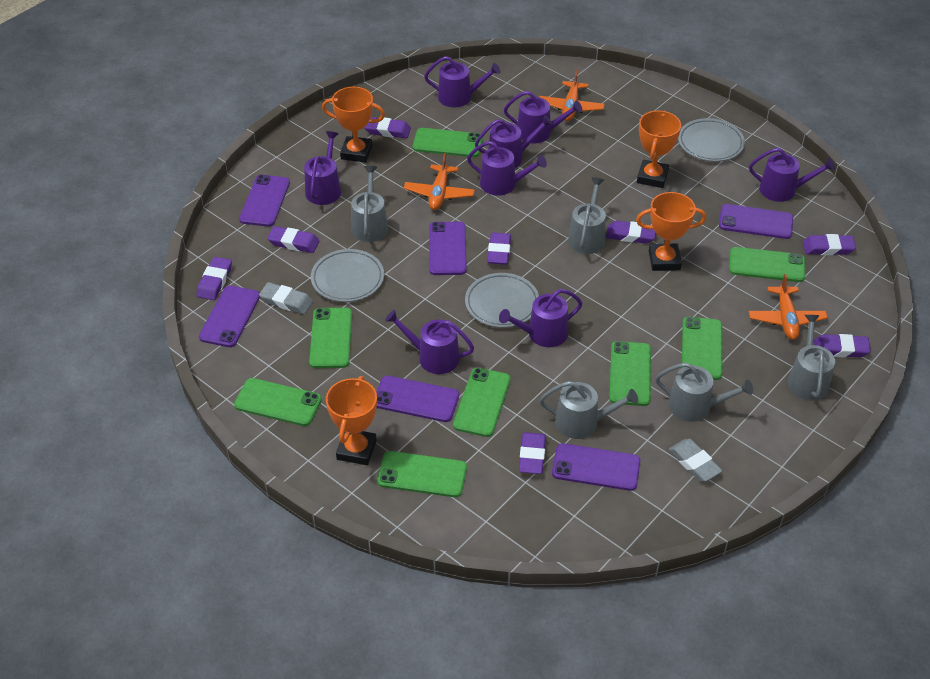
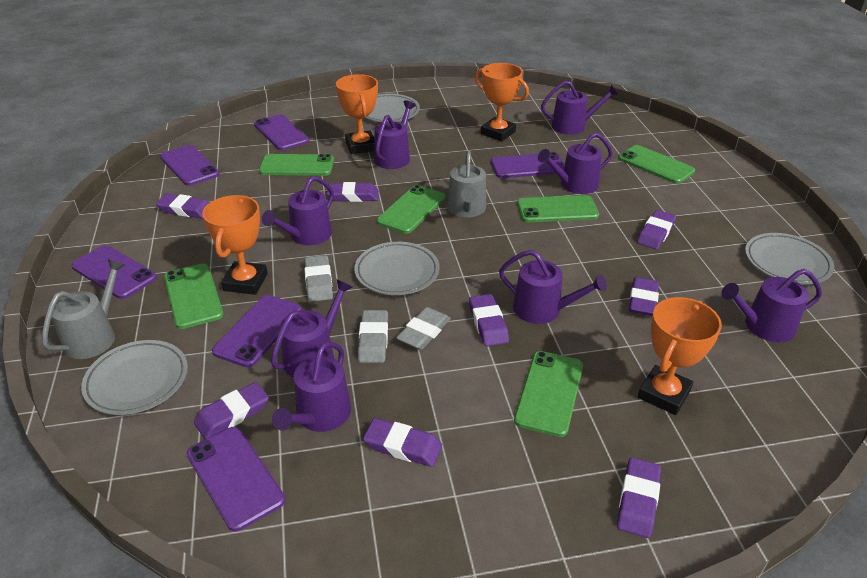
green phone: 8 -> 6
grey eraser: 2 -> 3
grey plate: 3 -> 4
grey watering can: 5 -> 2
orange plane: 3 -> 0

